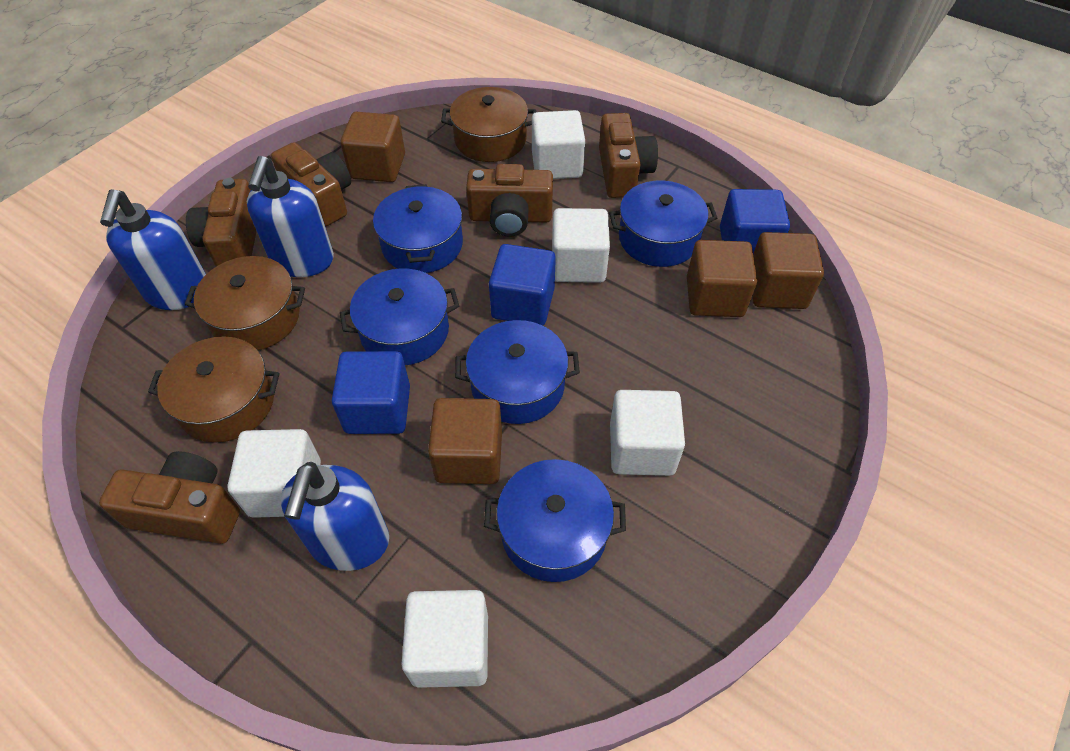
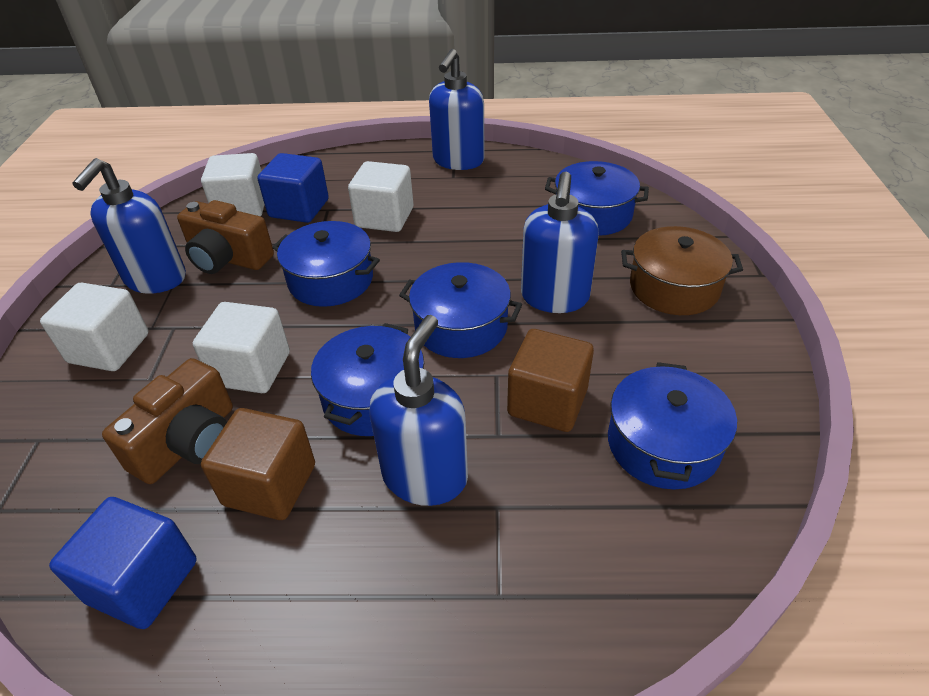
blue cube: 3 -> 2
blue soap dispenser: 3 -> 4
brown camera: 5 -> 2
brown cube: 4 -> 2
brown pot: 3 -> 1
white cube: 5 -> 4

